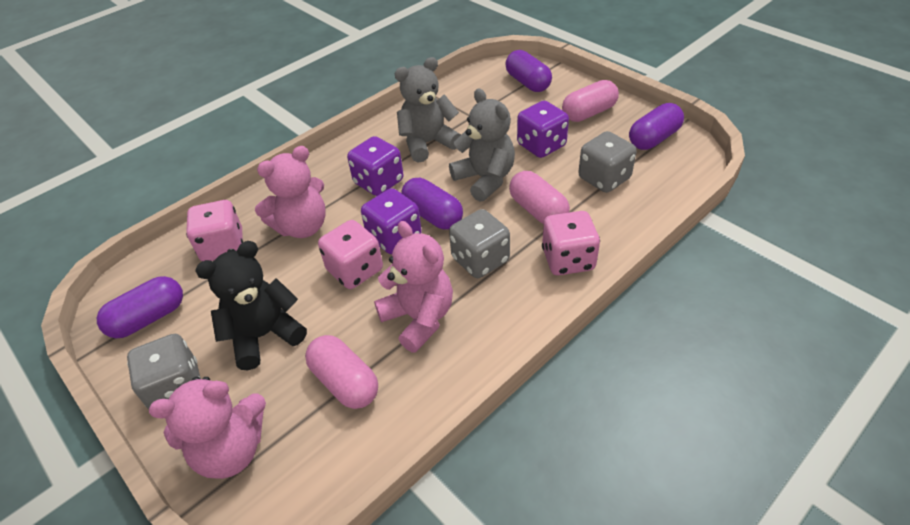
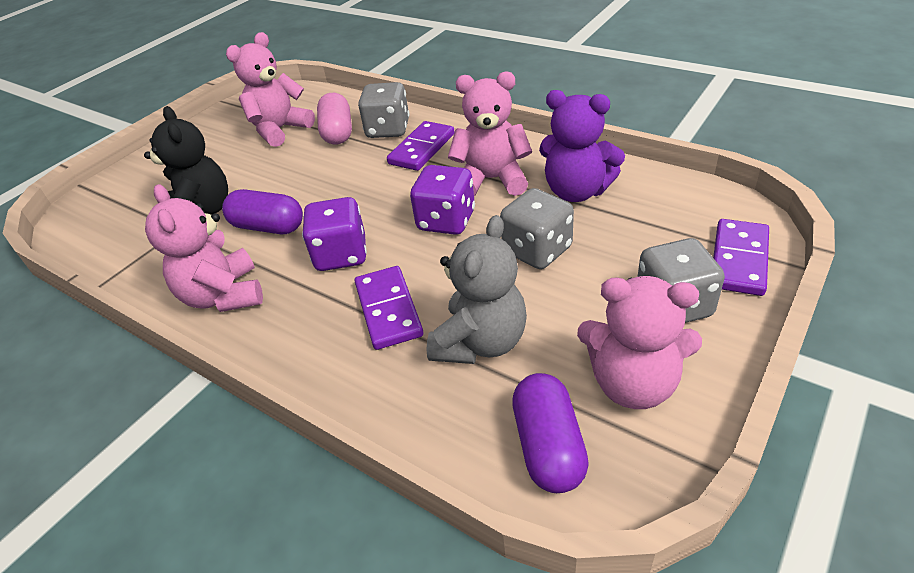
grey teddy bear: 2 -> 1
pink capsule: 3 -> 1
pink dice: 3 -> 0
pink teddy bear: 3 -> 4
purple capsule: 4 -> 2
purple dice: 3 -> 2
purple domino: 0 -> 3
purple teddy bear: 0 -> 1

